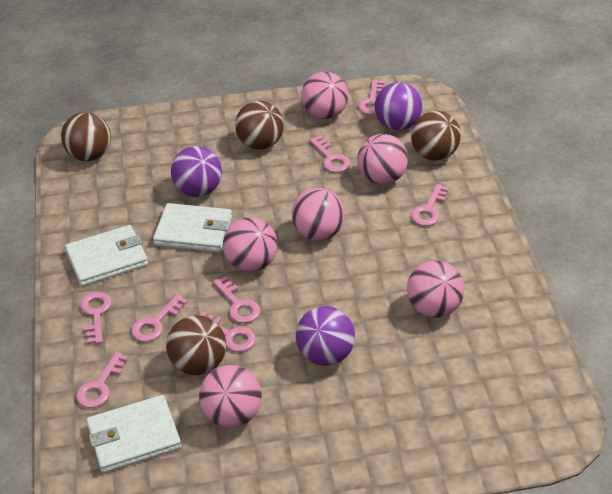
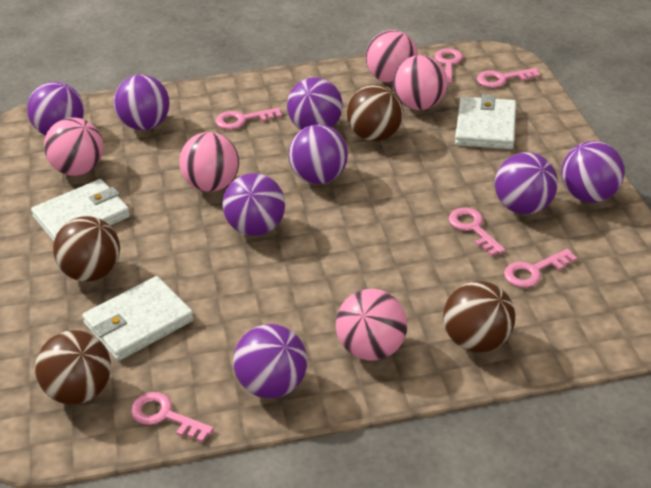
pink ball: 6 -> 5
pink key: 8 -> 6
purple ball: 3 -> 8

